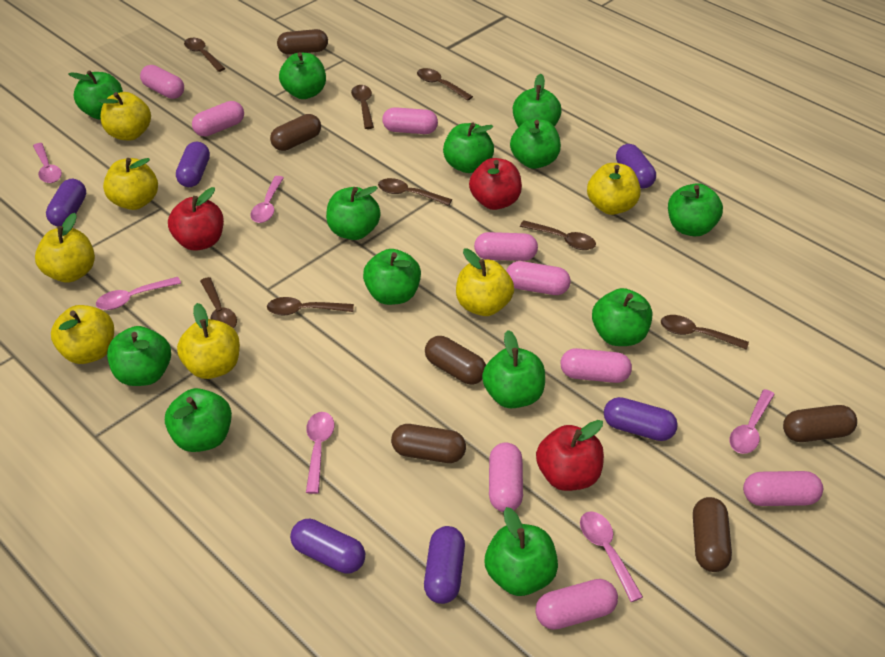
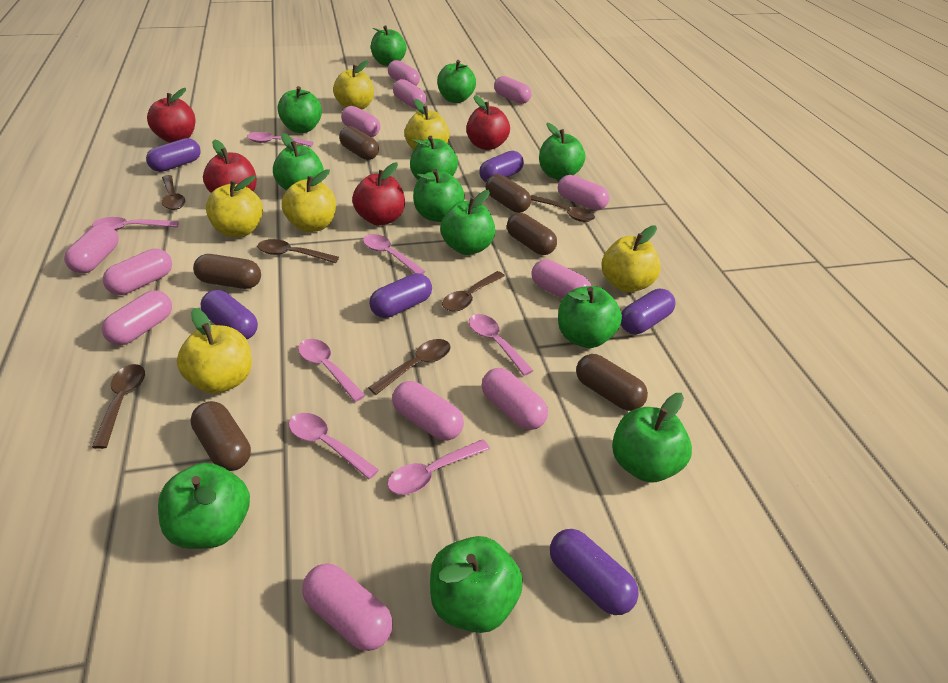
brown spoon: 8 -> 6
green apple: 13 -> 12
pink capsule: 9 -> 12
pink spoon: 6 -> 7
red apple: 3 -> 4
yellow apple: 7 -> 6

